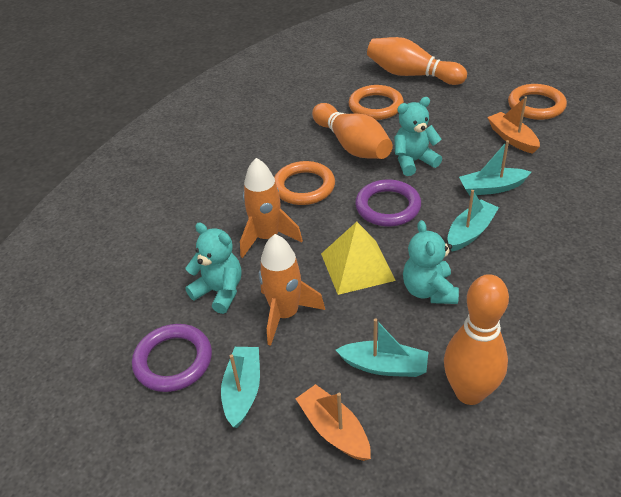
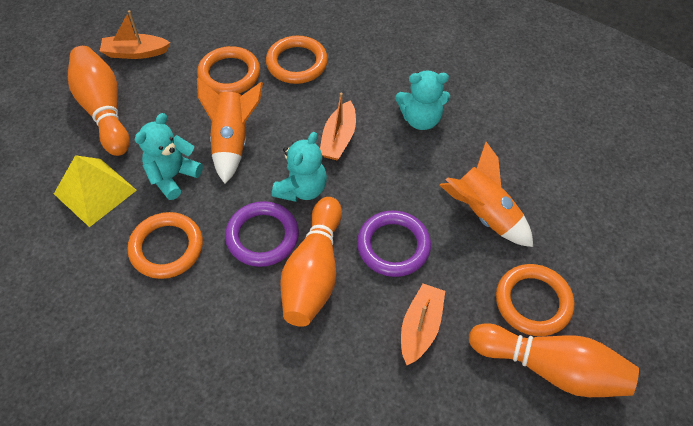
orange boat: 2 -> 3
orange ring: 3 -> 4
turquoise boat: 4 -> 0

